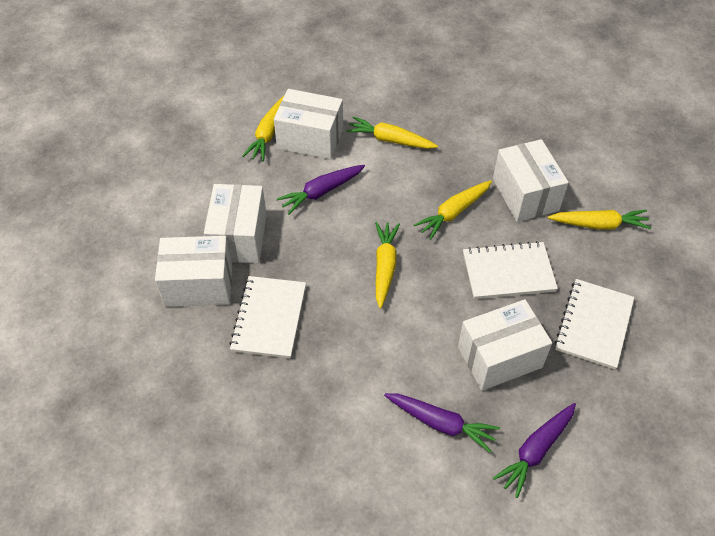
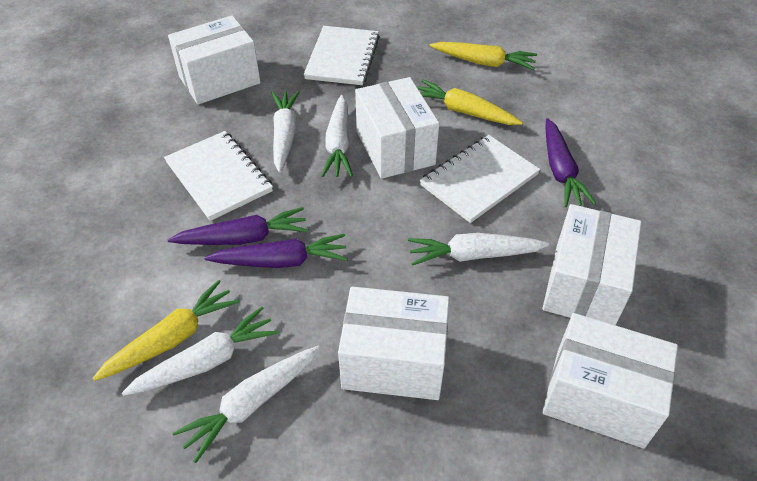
white carrot: 0 -> 5
yellow carrot: 5 -> 3

